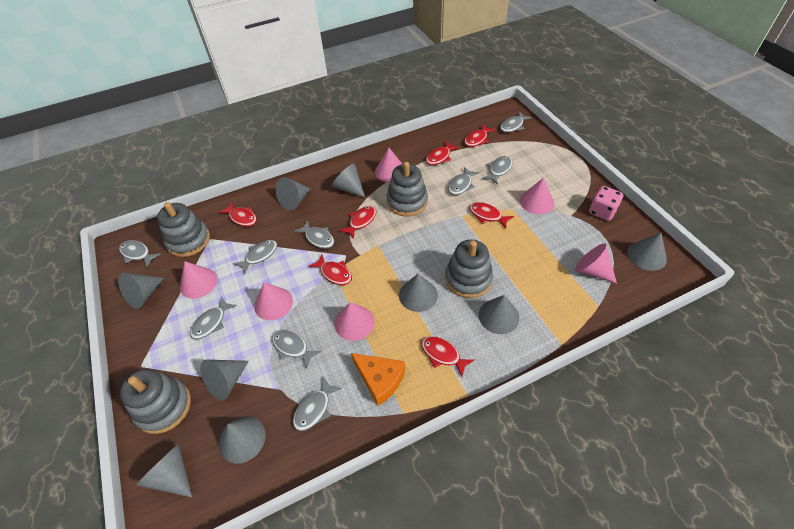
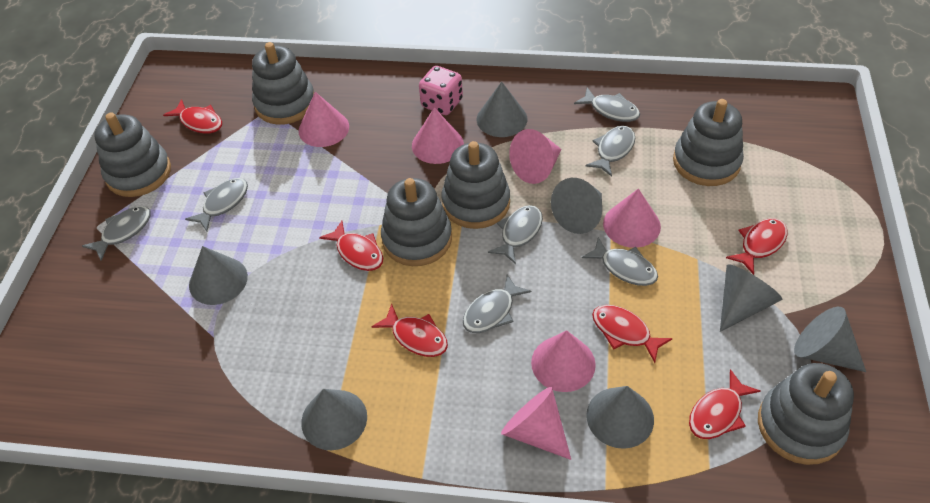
grey cone: 9 -> 7
grey fish: 9 -> 7
grey stacking toy: 4 -> 6
orange cheese: 1 -> 0
red fish: 7 -> 6

